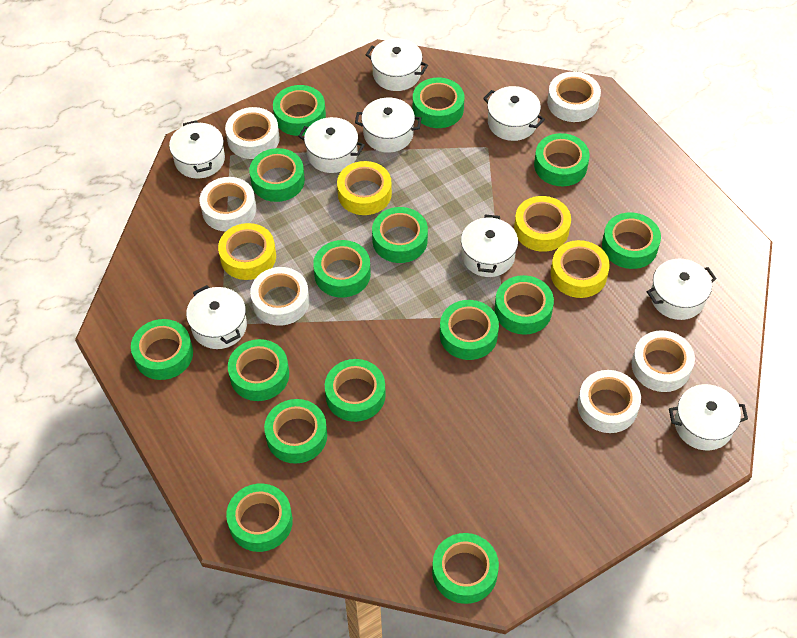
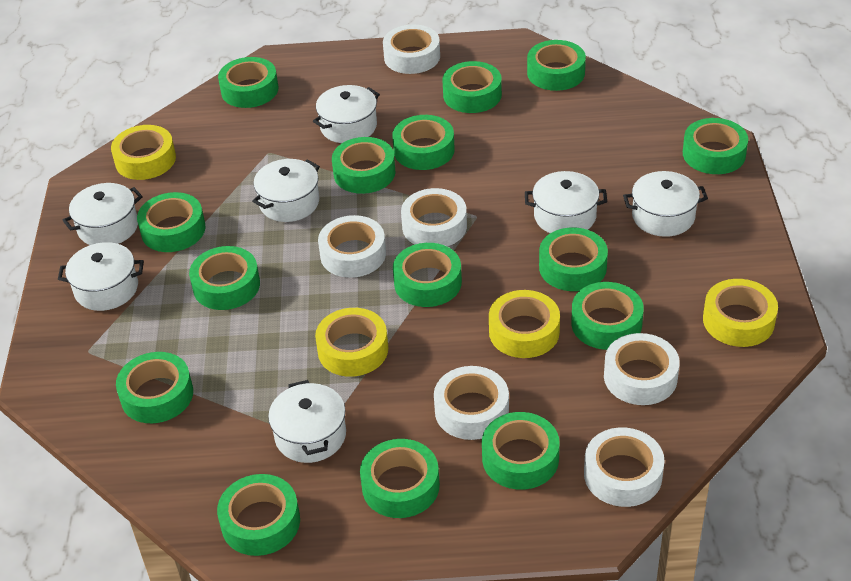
white pot: 9 -> 7

